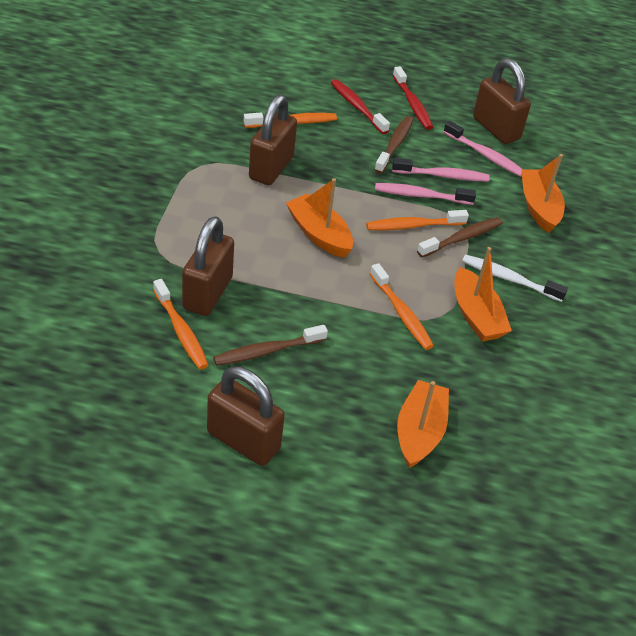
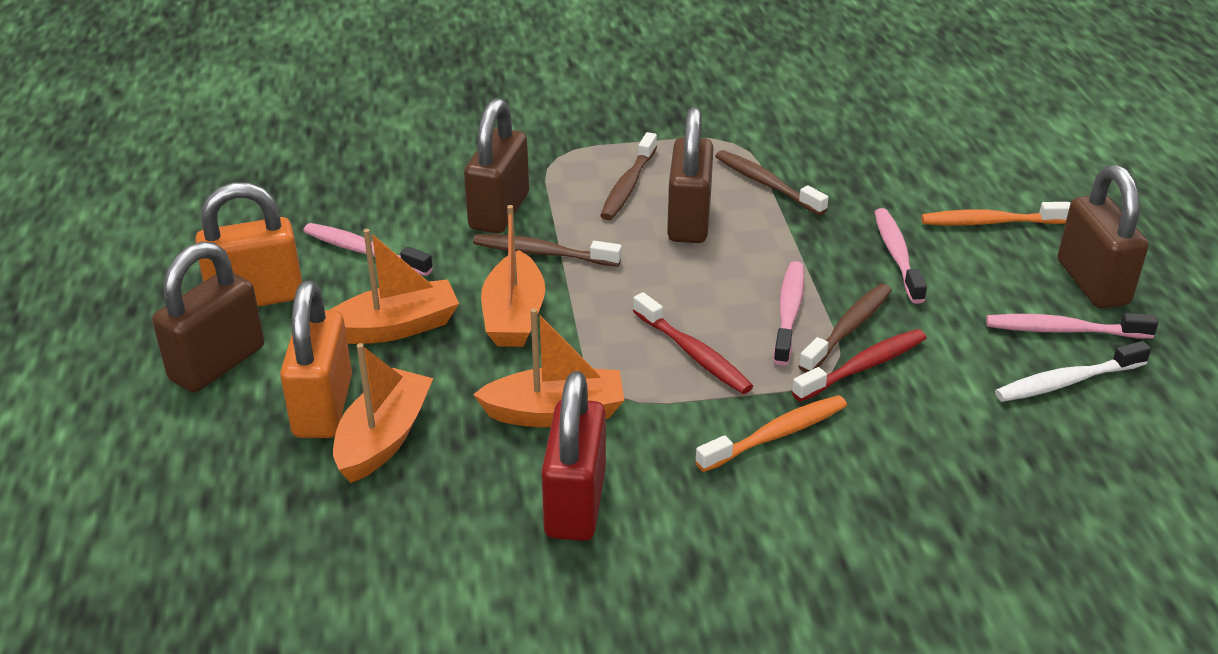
brown toothbrush: 3 -> 4
orange padlock: 0 -> 2
orange toothbrush: 4 -> 2
pink toothbrush: 3 -> 4
red padlock: 0 -> 1

